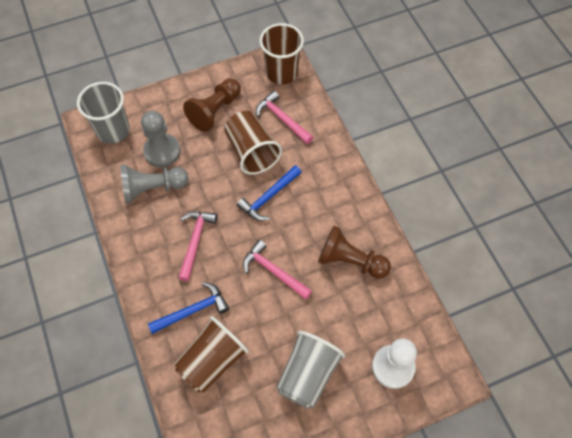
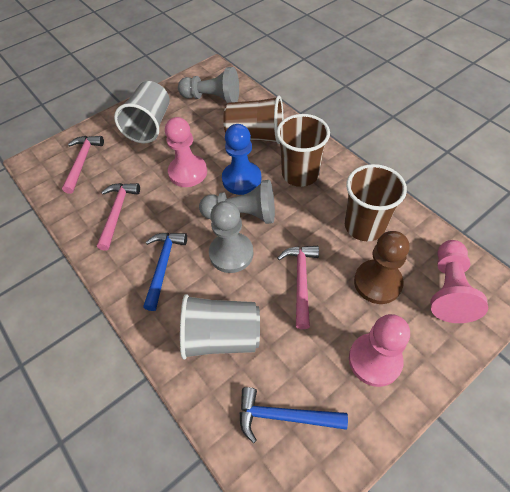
blue pawn: 0 -> 1
brown pawn: 2 -> 1
grey pawn: 2 -> 3
pink pawn: 0 -> 3
white pawn: 1 -> 0

